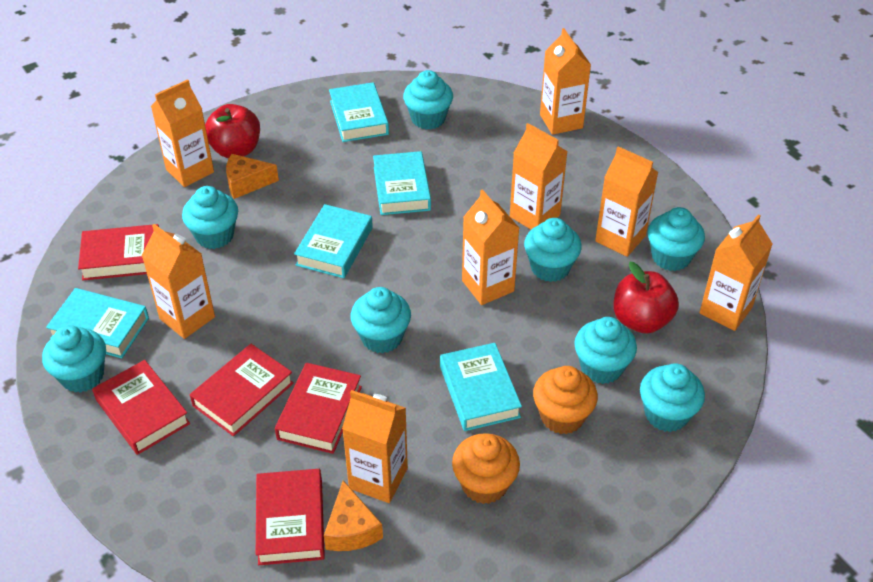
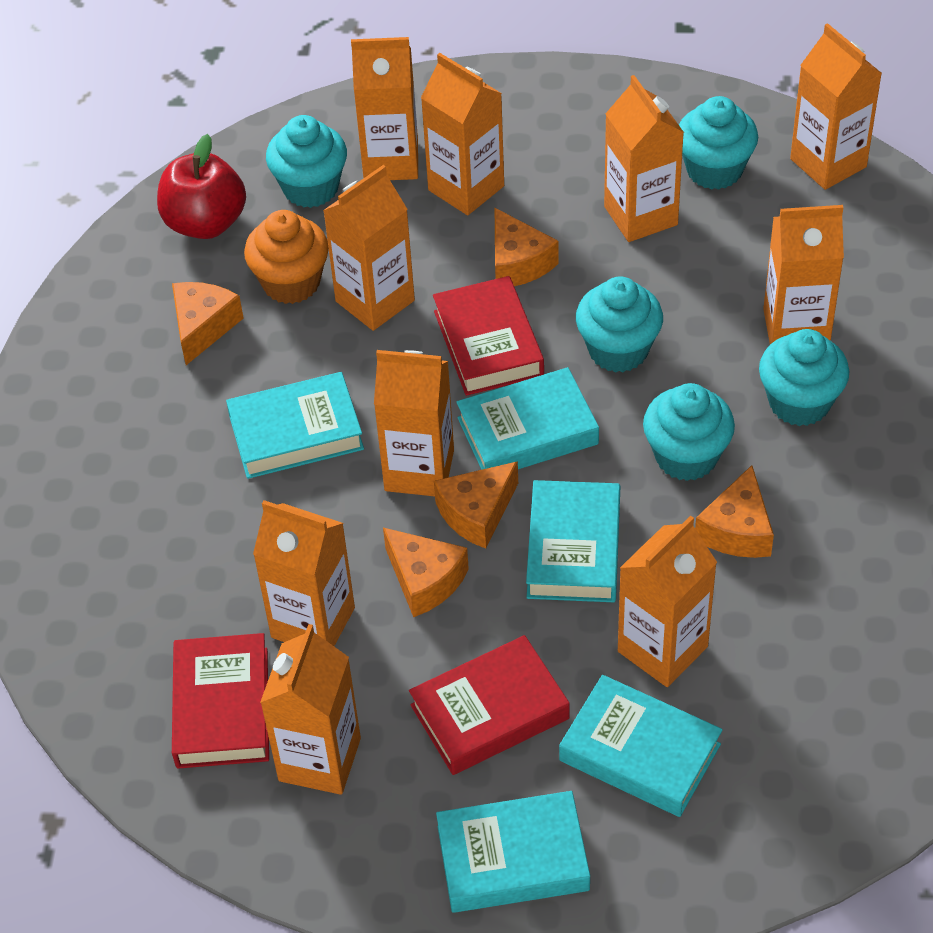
orange carton: 8 -> 10
orange cheese: 2 -> 5
orange cupcake: 2 -> 1
red apple: 2 -> 1
red book: 5 -> 3
turquoise cupcake: 8 -> 5

